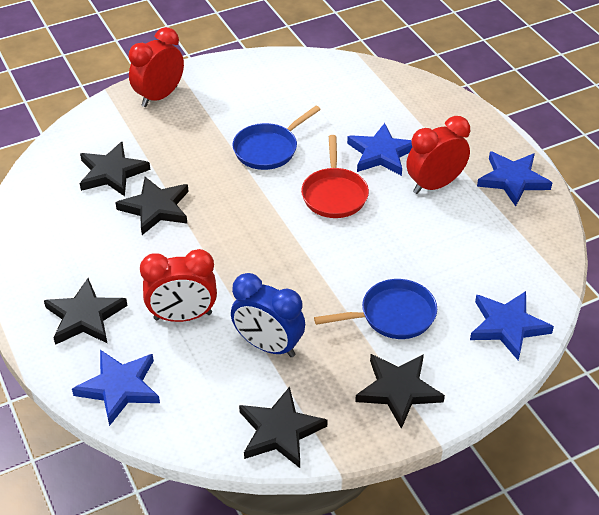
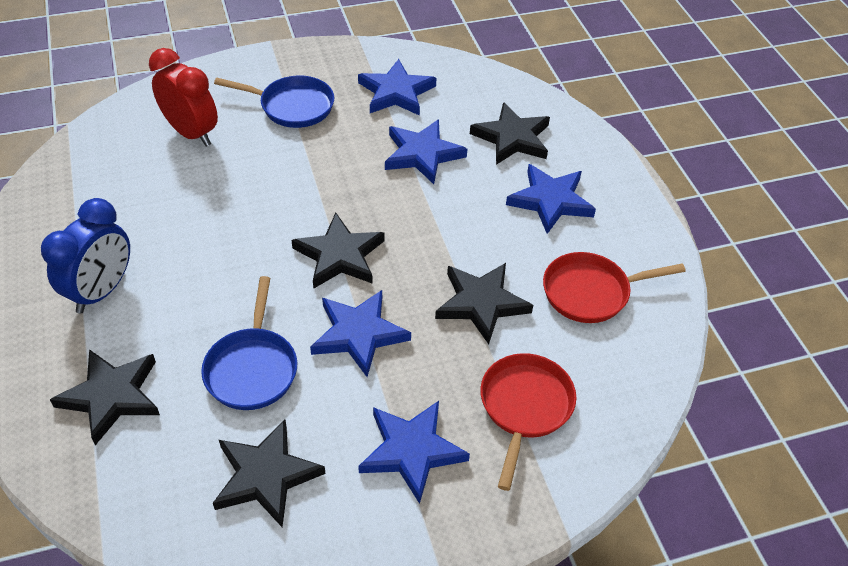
blue star: 4 -> 5
red clock: 3 -> 1
red pan: 1 -> 2

